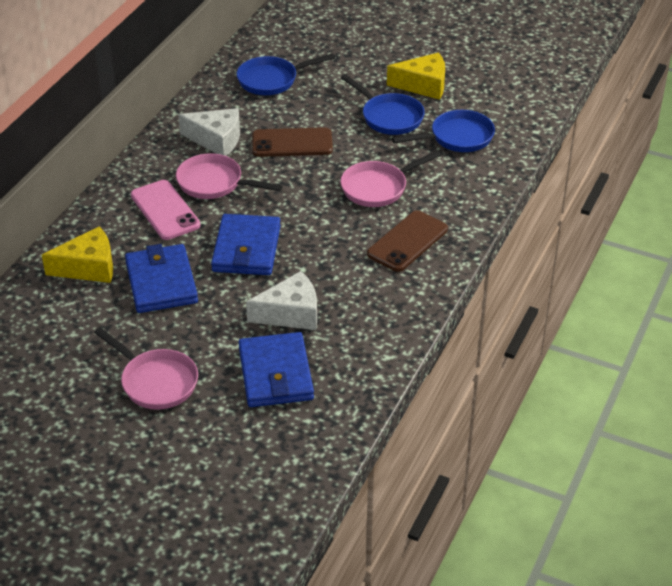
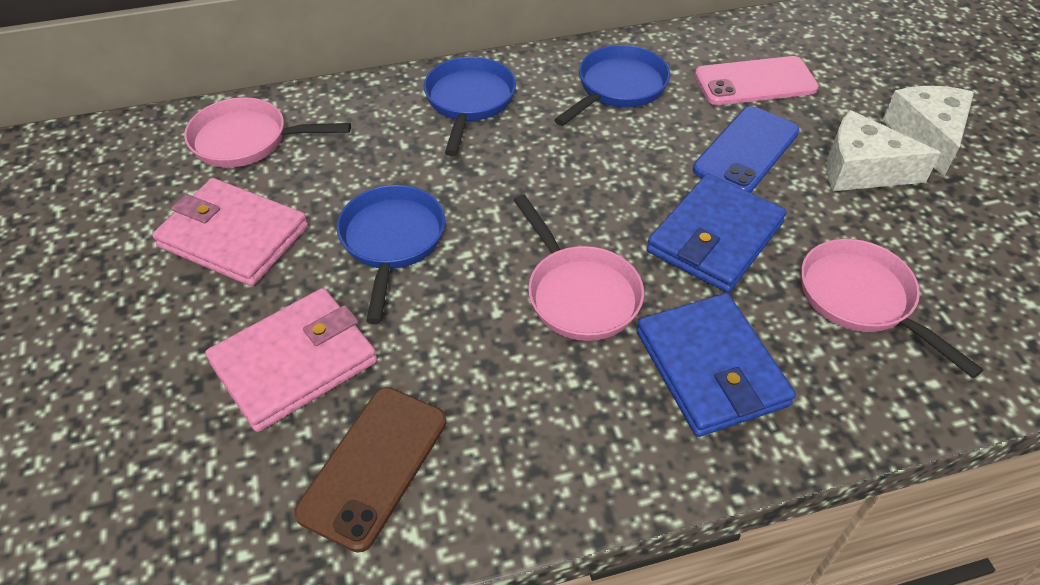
blue phone: 0 -> 1
blue wallet: 3 -> 2
brown phone: 2 -> 1
pink wallet: 0 -> 2
yellow cheese: 2 -> 0

